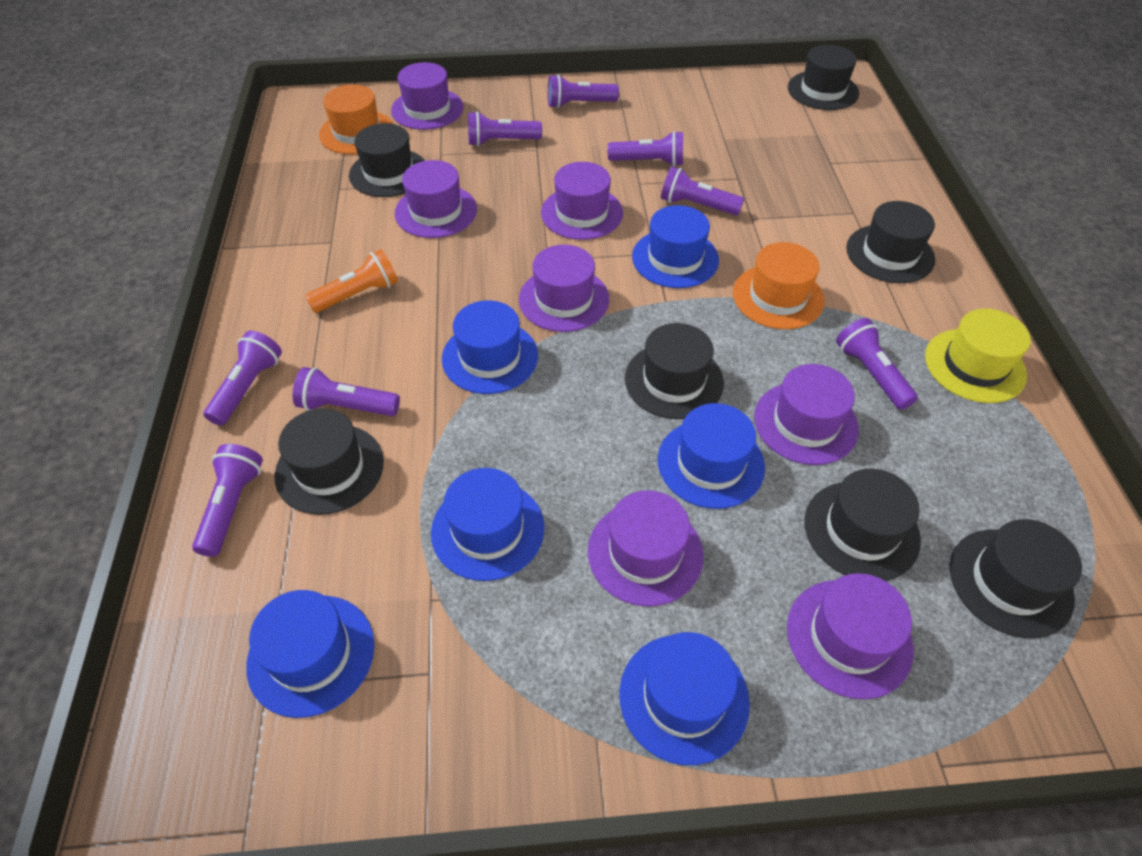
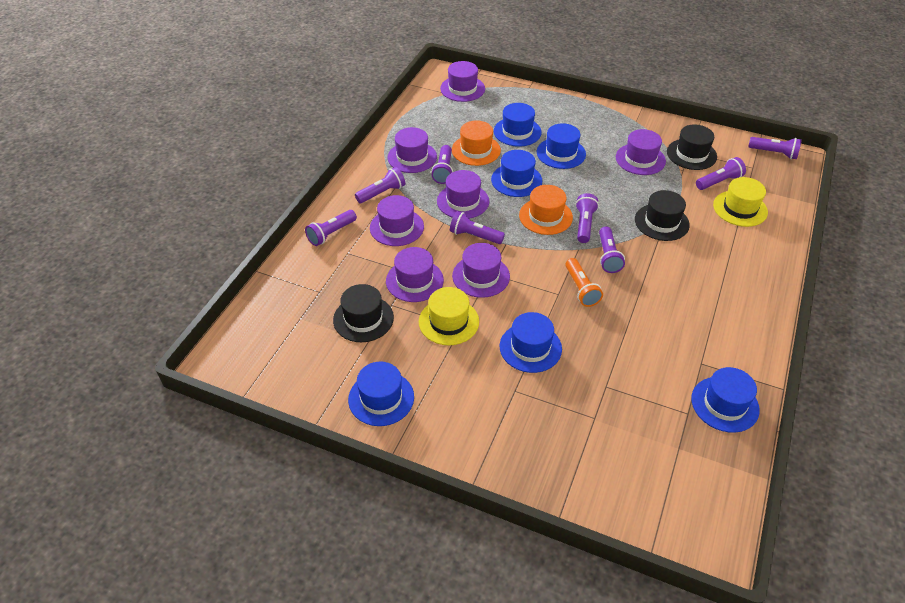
black hat: 7 -> 3
yellow hat: 1 -> 2

